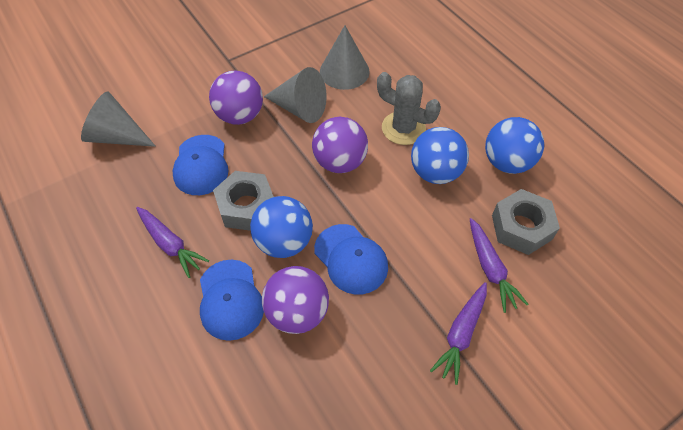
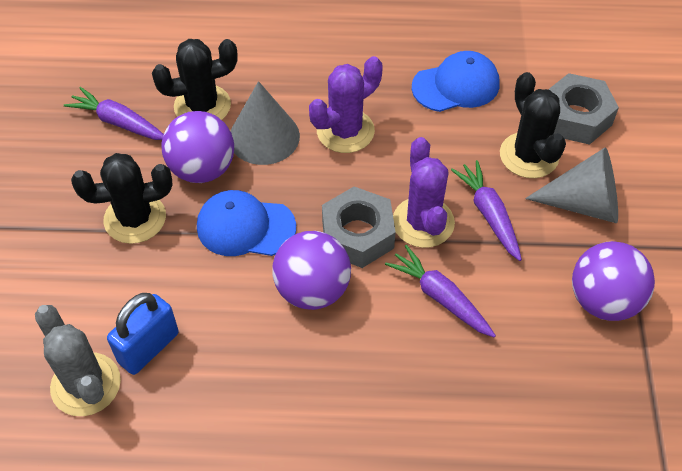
black cactus: 0 -> 3
blue ball: 3 -> 0
blue cap: 3 -> 2
blue padlock: 0 -> 1
grey cone: 3 -> 2
purple cactus: 0 -> 2

